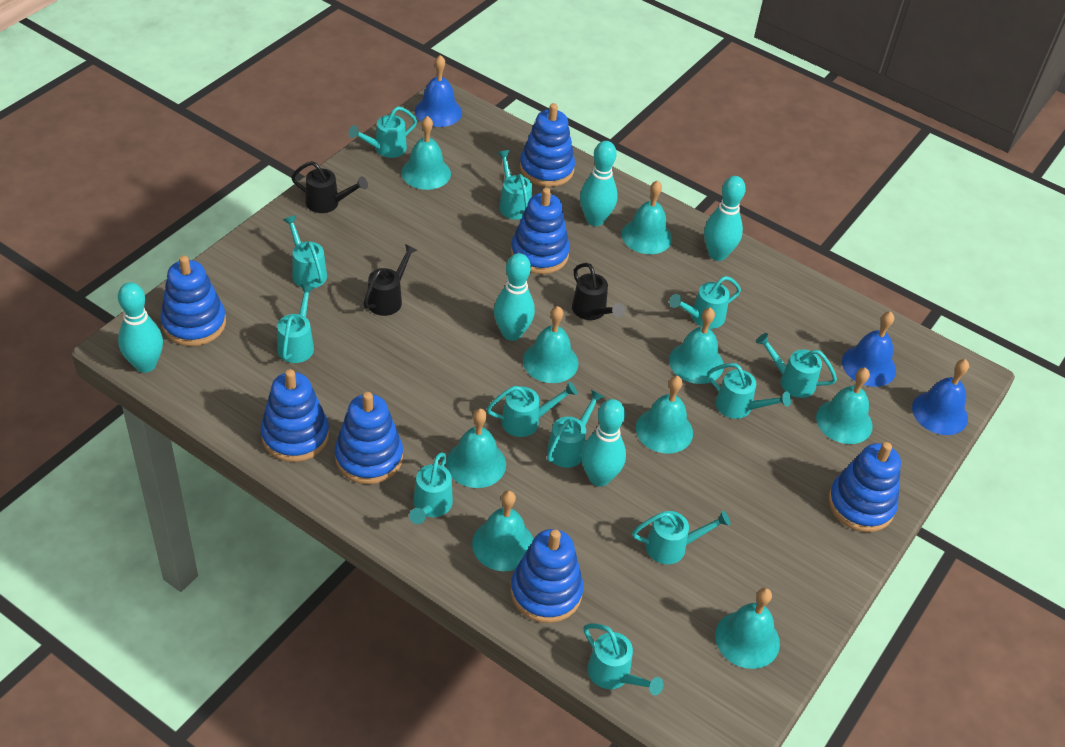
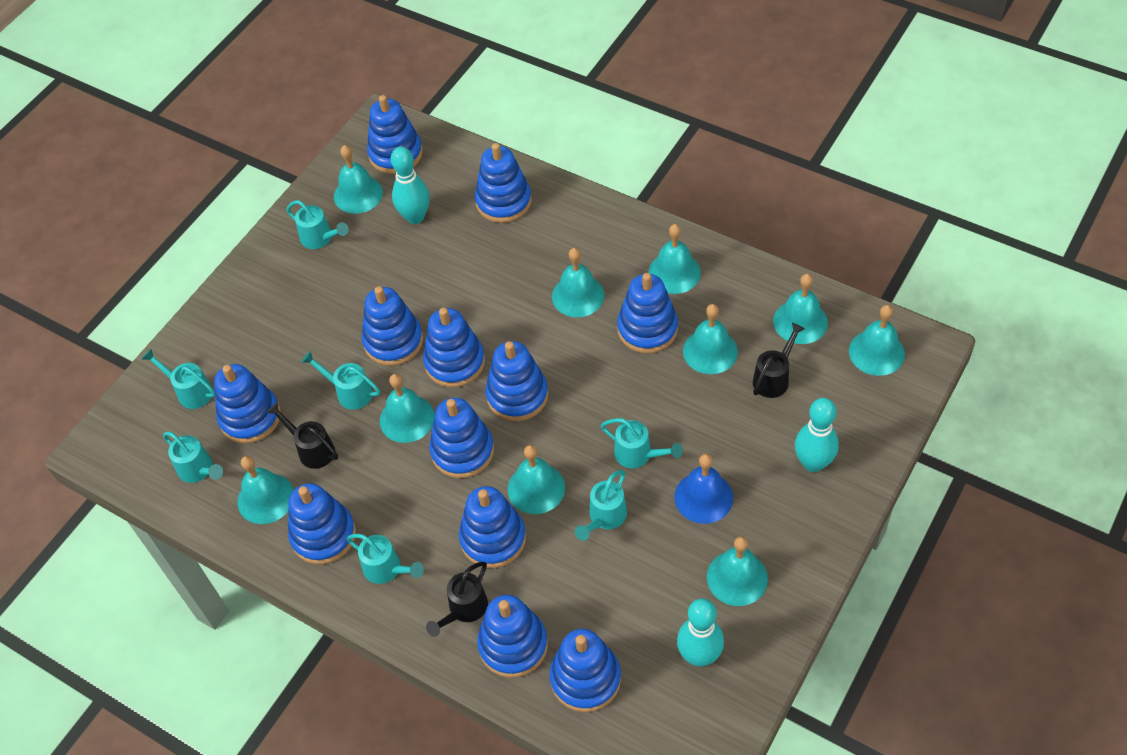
blue bell: 3 -> 1
blue stacking toy: 7 -> 12
turquoise bell: 9 -> 10
turquoise bowling pin: 5 -> 3
turquoise watering can: 12 -> 7

